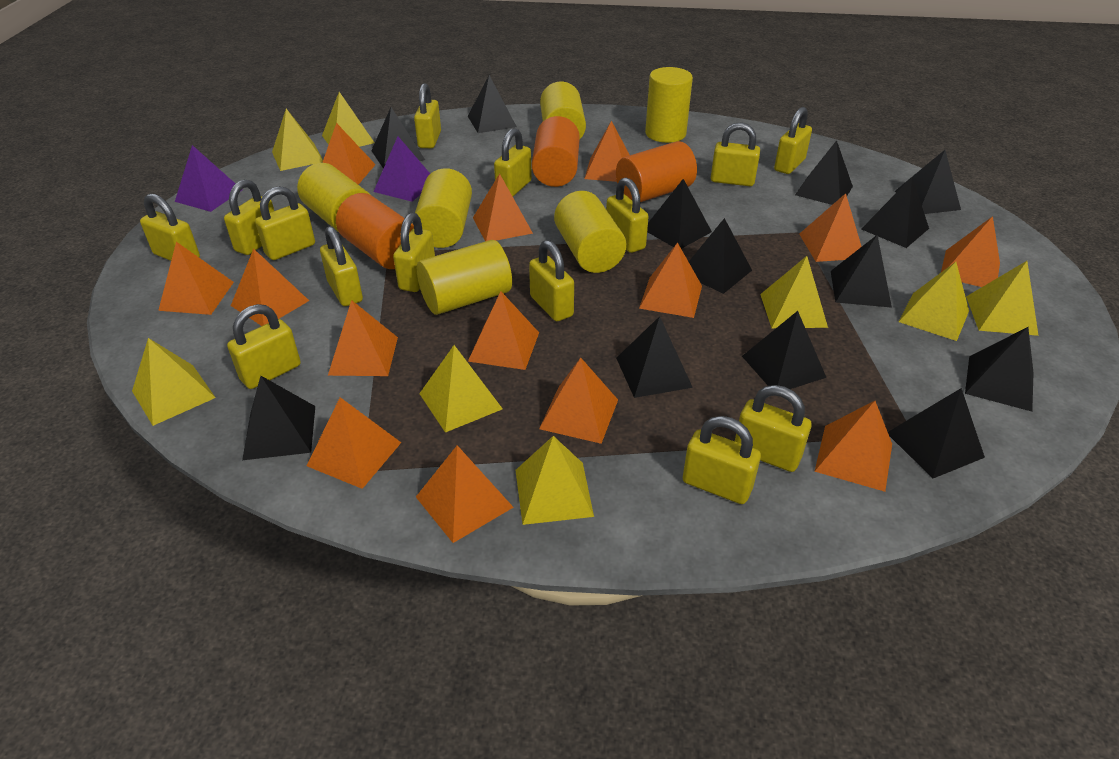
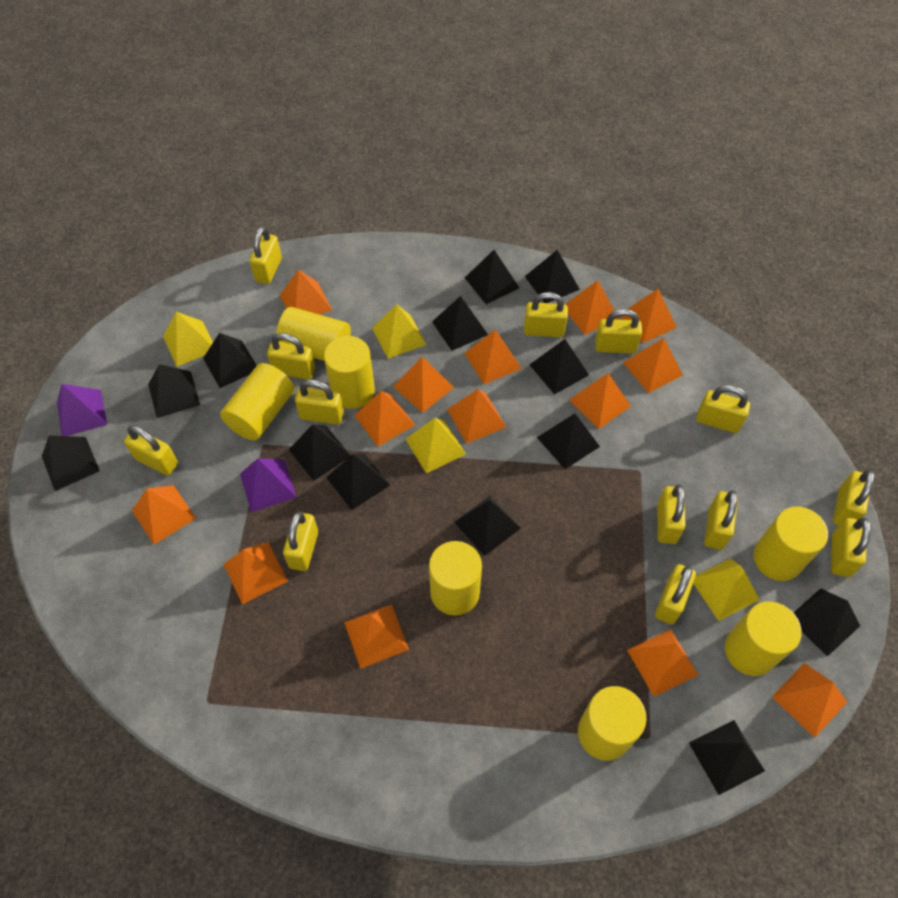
orange cylinder: 3 -> 0
yellow cylinder: 6 -> 7
yellow padlock: 14 -> 13
yellow pyramid: 8 -> 4

